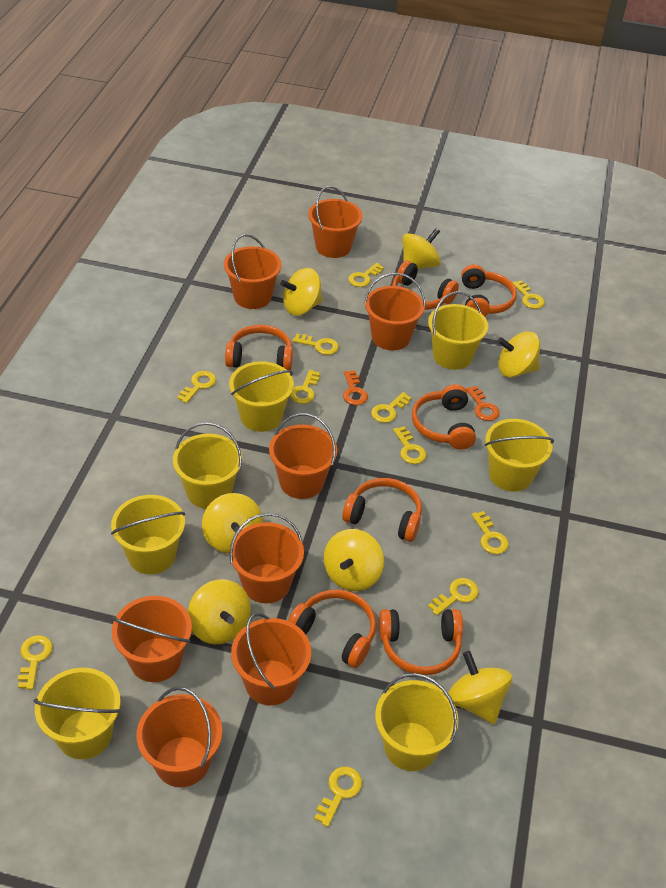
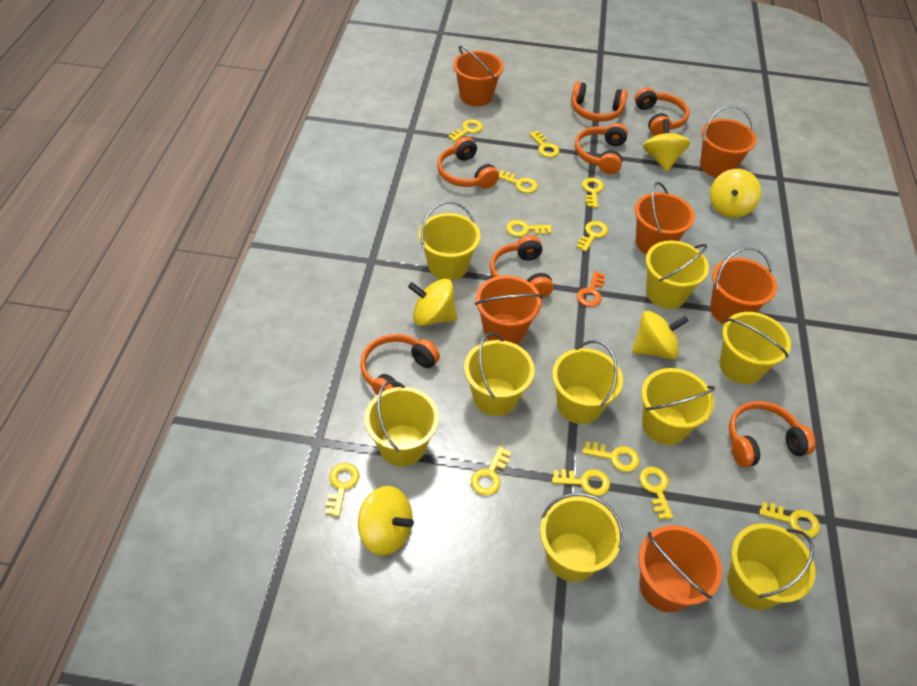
orange bucket: 8 -> 6
orange key: 2 -> 1
yellow bucket: 7 -> 9
yellow key: 11 -> 12
yellow spinning top: 7 -> 5

